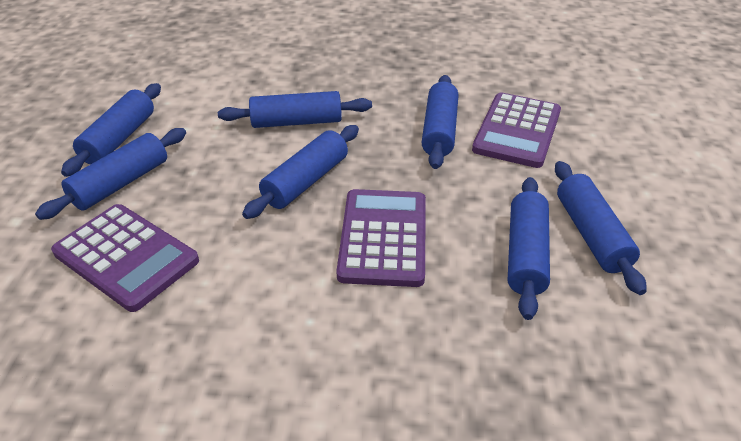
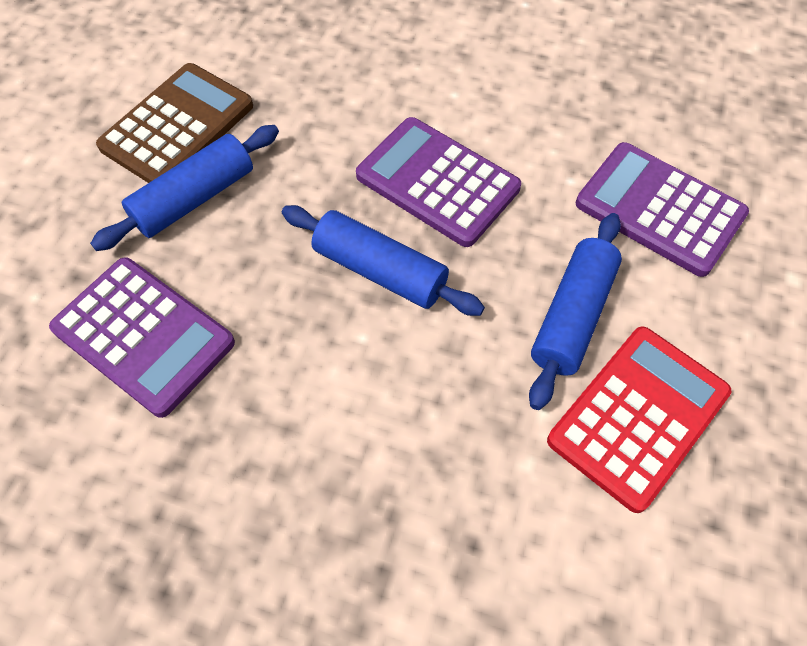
blue rolling pin: 7 -> 3
brown calculator: 0 -> 1
red calculator: 0 -> 1

